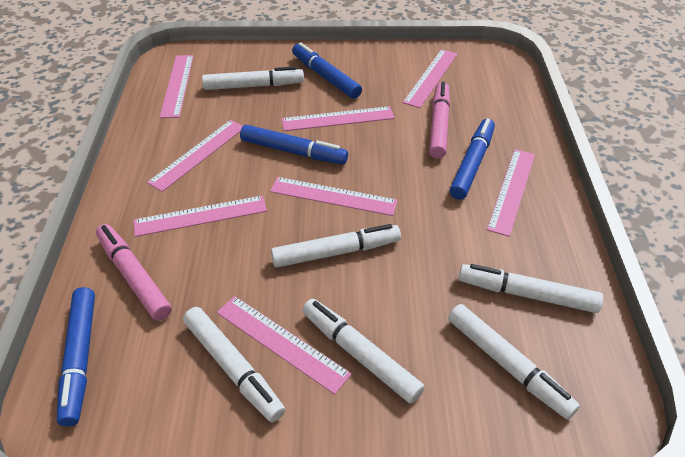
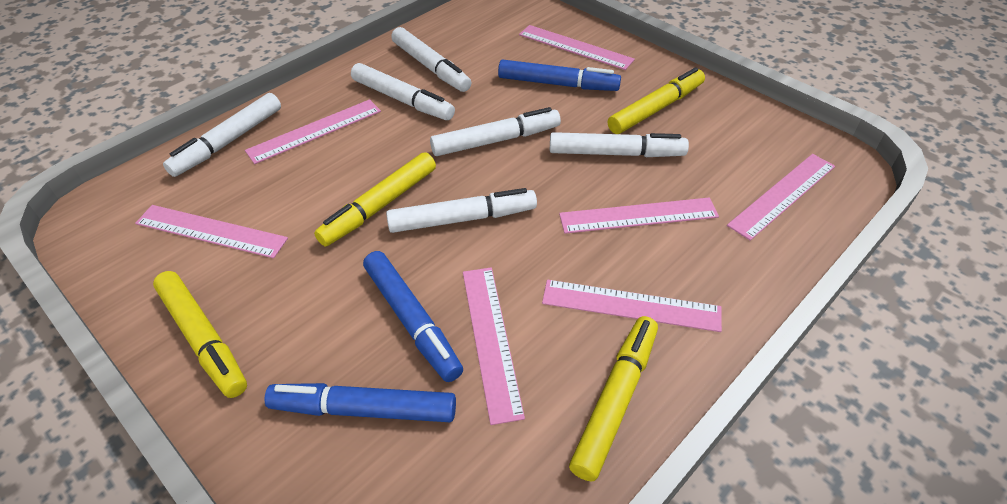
blue marker: 4 -> 3
pink marker: 2 -> 0
pink ruler: 8 -> 7
yellow marker: 0 -> 4

